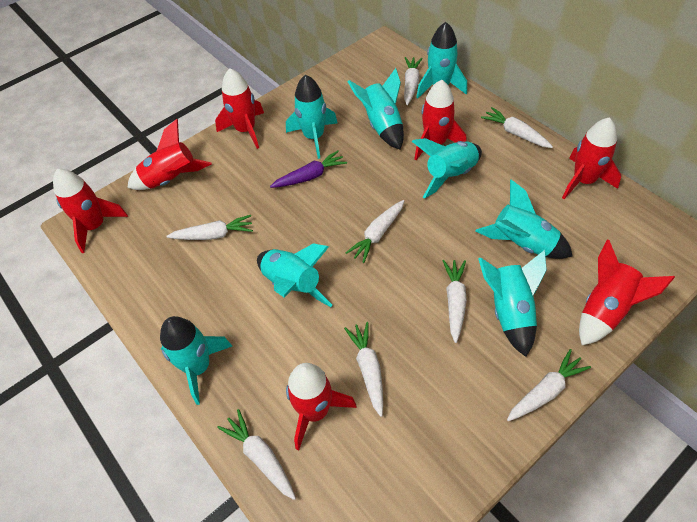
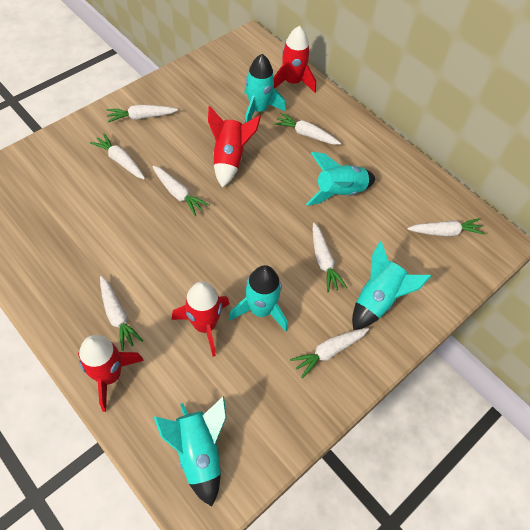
purple carrot: 1 -> 0
red rocket: 7 -> 4
turquoise rocket: 8 -> 5

